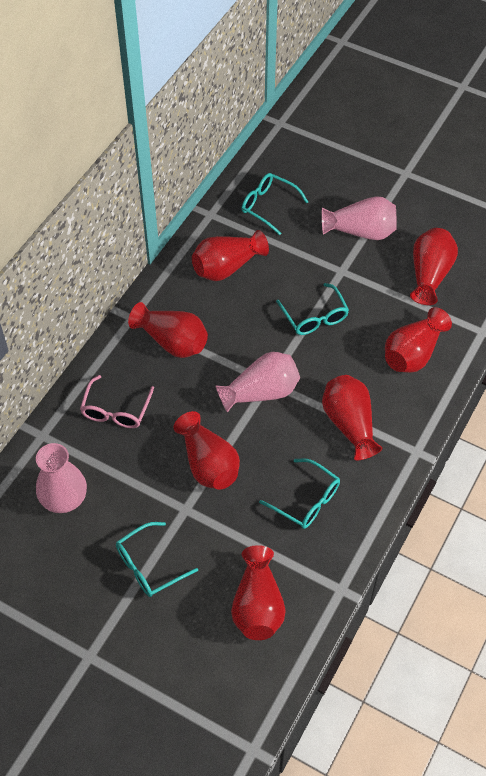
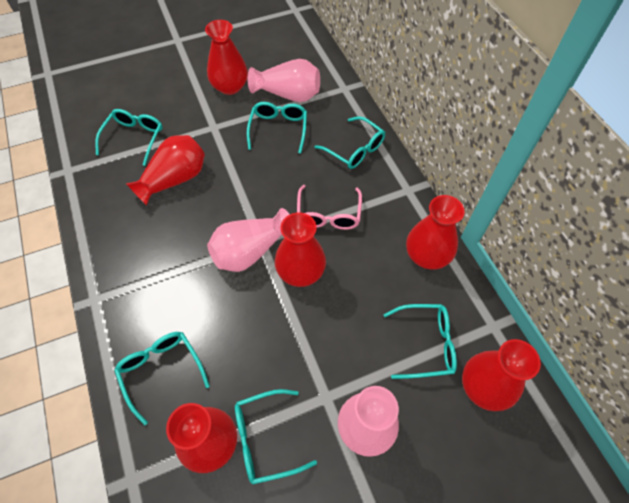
red vase: 7 -> 6
turquoise glasses: 4 -> 6

